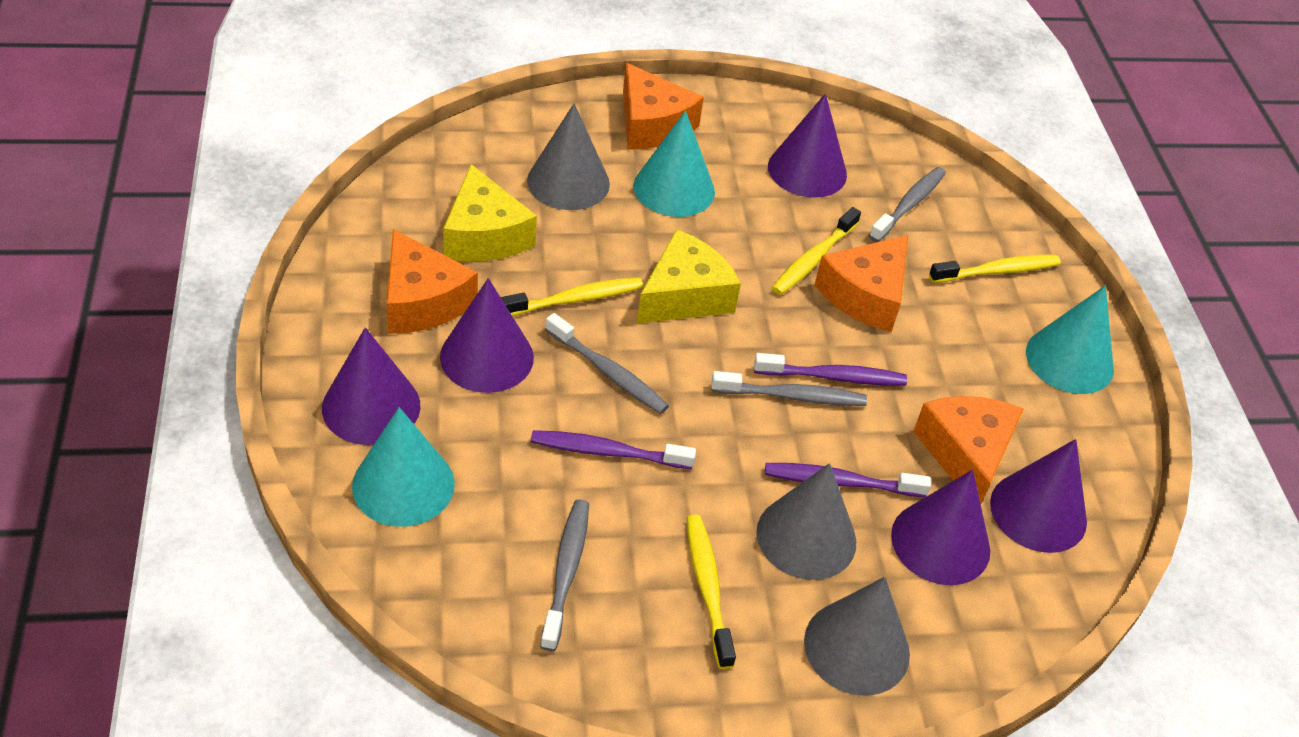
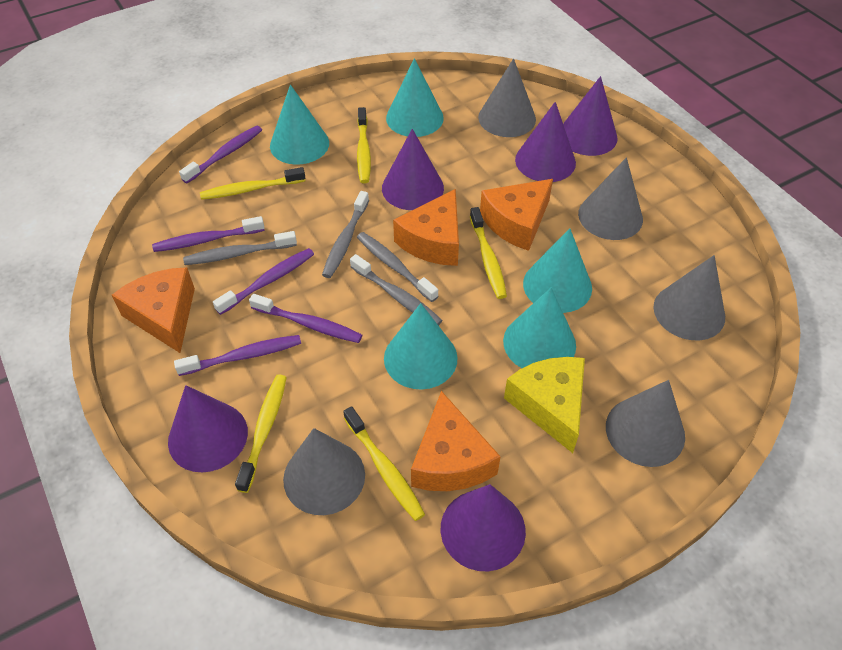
grey cone: 3 -> 5
purple toothbrush: 3 -> 5
turquoise cone: 3 -> 5
yellow cheese: 2 -> 1
yellow toothbrush: 4 -> 5

